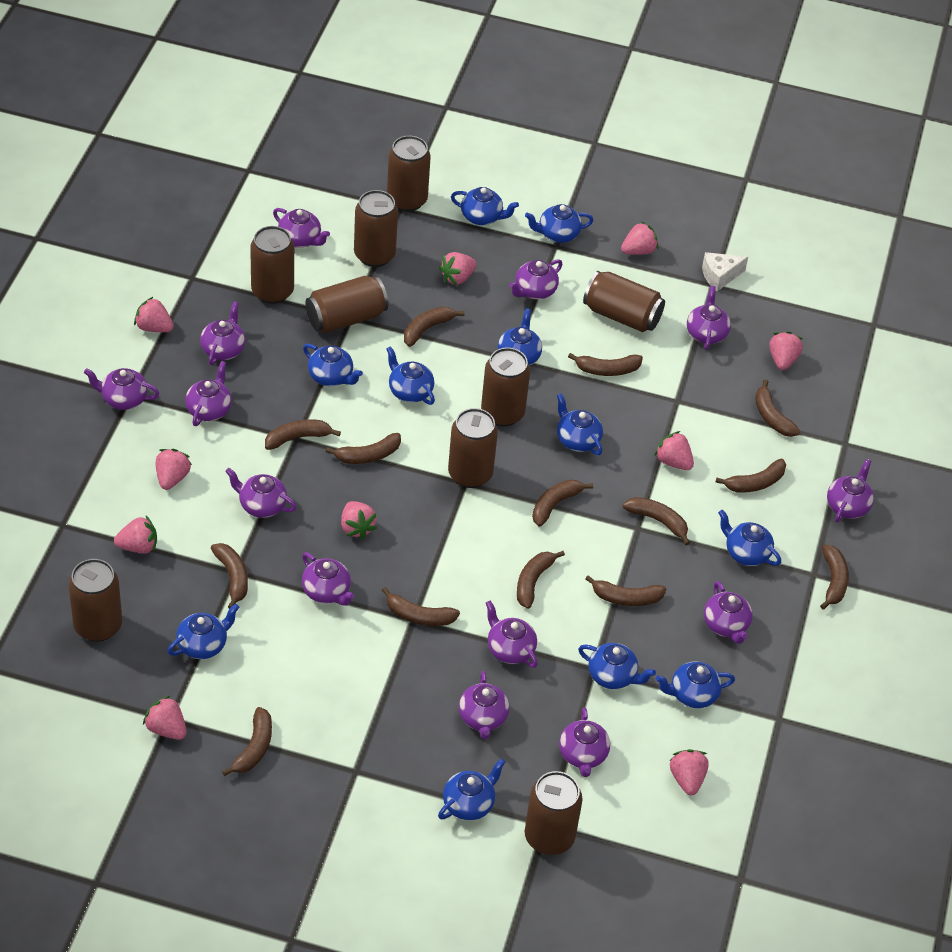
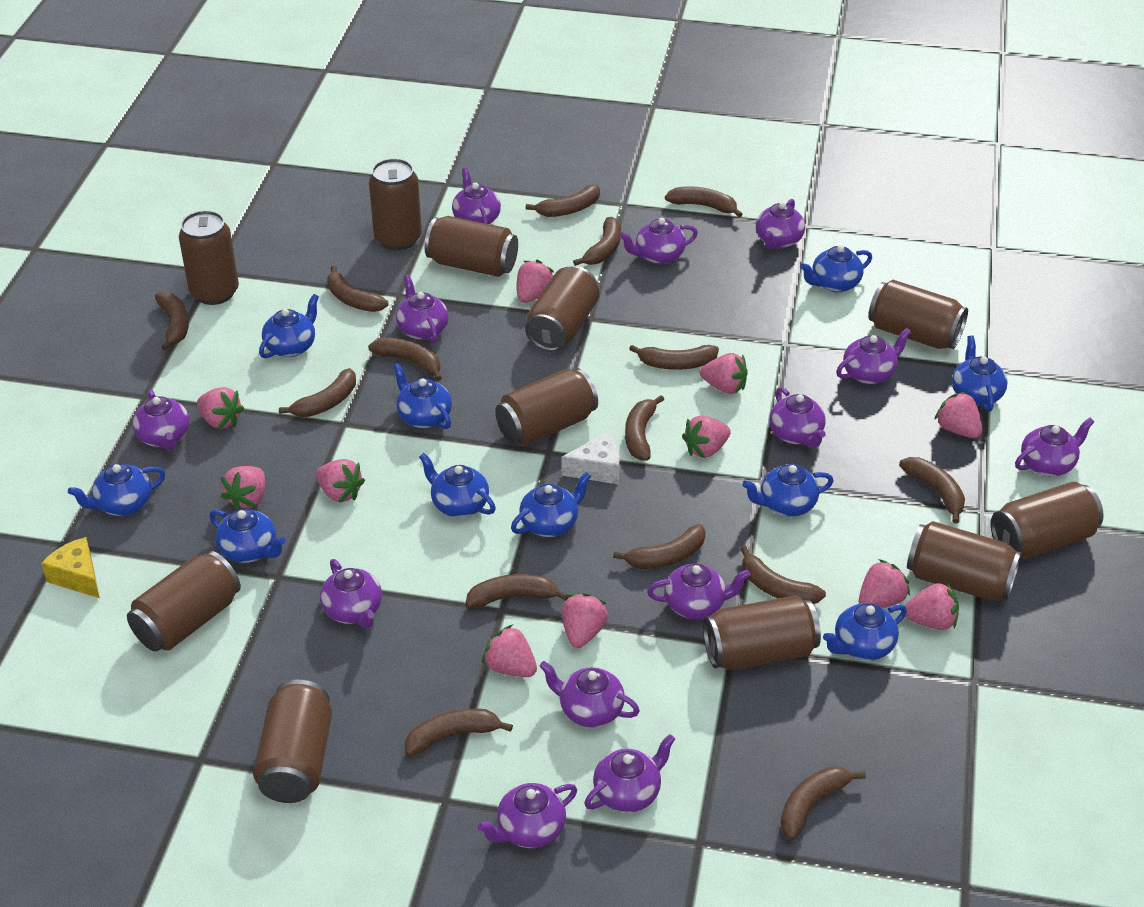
blue teapot: 11 -> 10
brown banana: 14 -> 15
brown can: 9 -> 11
pink strawberry: 10 -> 11
yellow cheese: 0 -> 1

